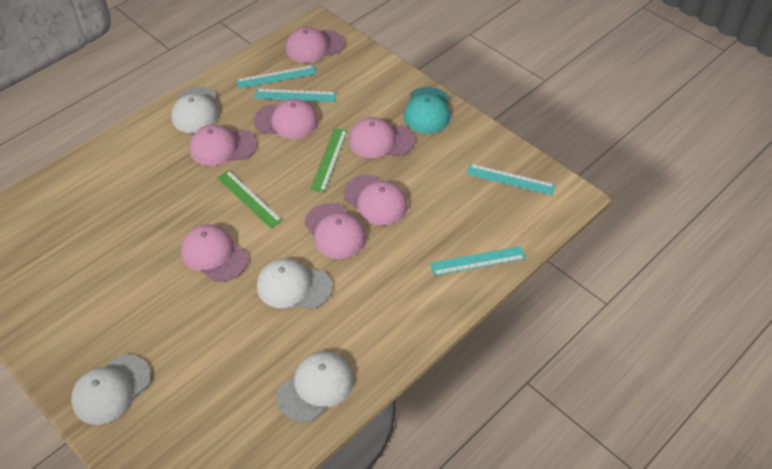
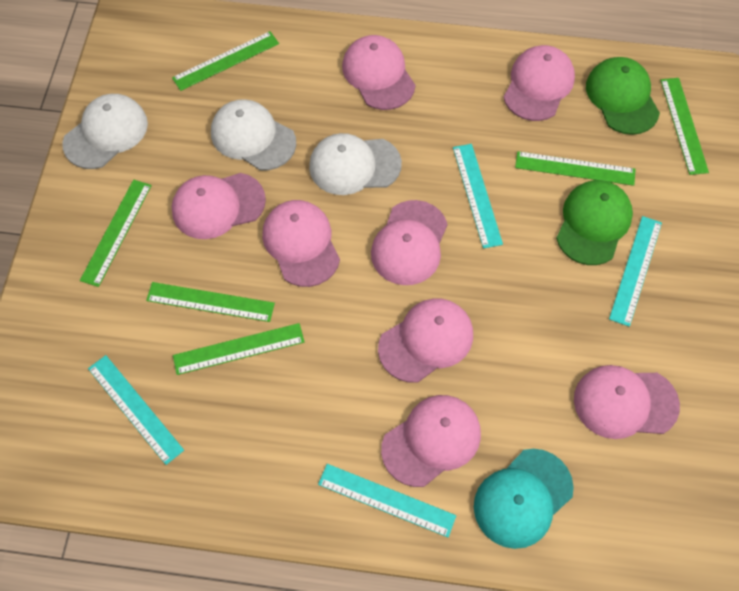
green cap: 0 -> 2
green ruler: 2 -> 6
pink cap: 7 -> 8
white cap: 4 -> 3

